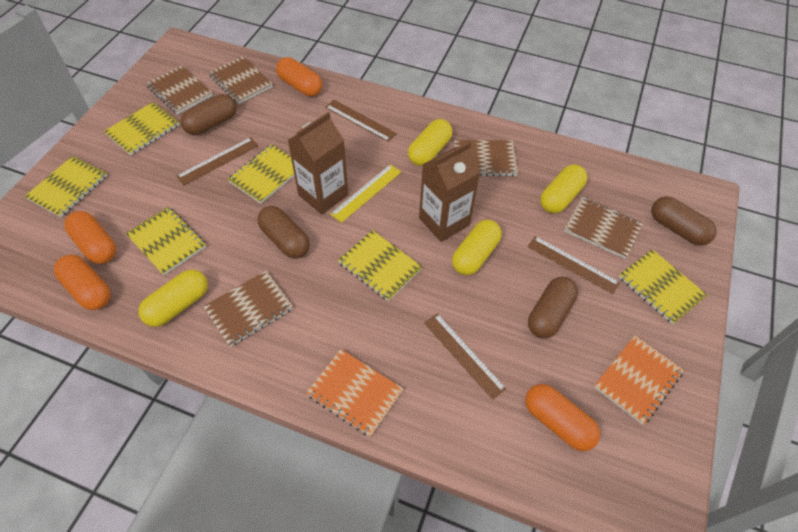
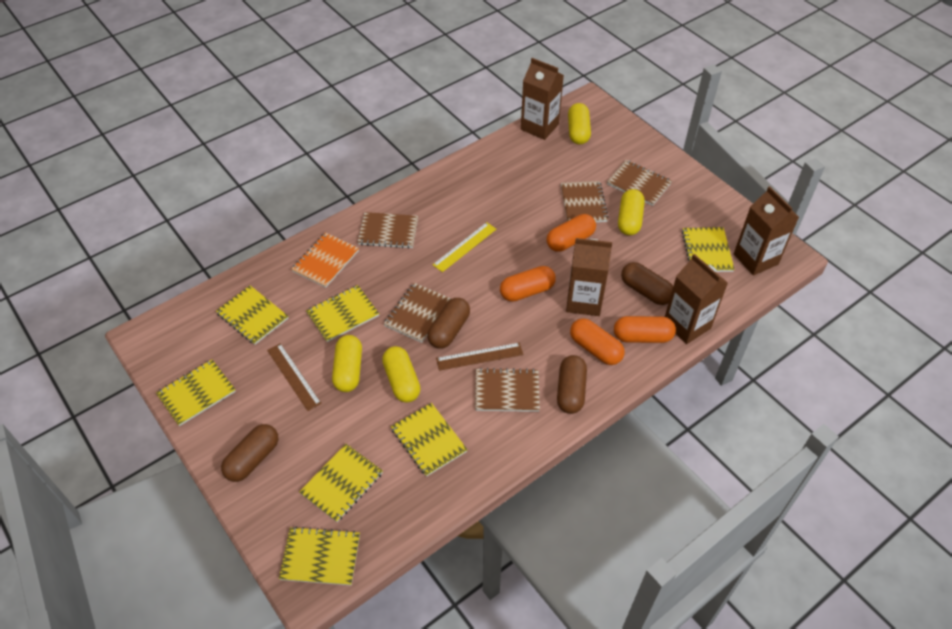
brown carton: 2 -> 4
brown ruler: 4 -> 2
orange notebook: 2 -> 1
yellow notebook: 6 -> 7

